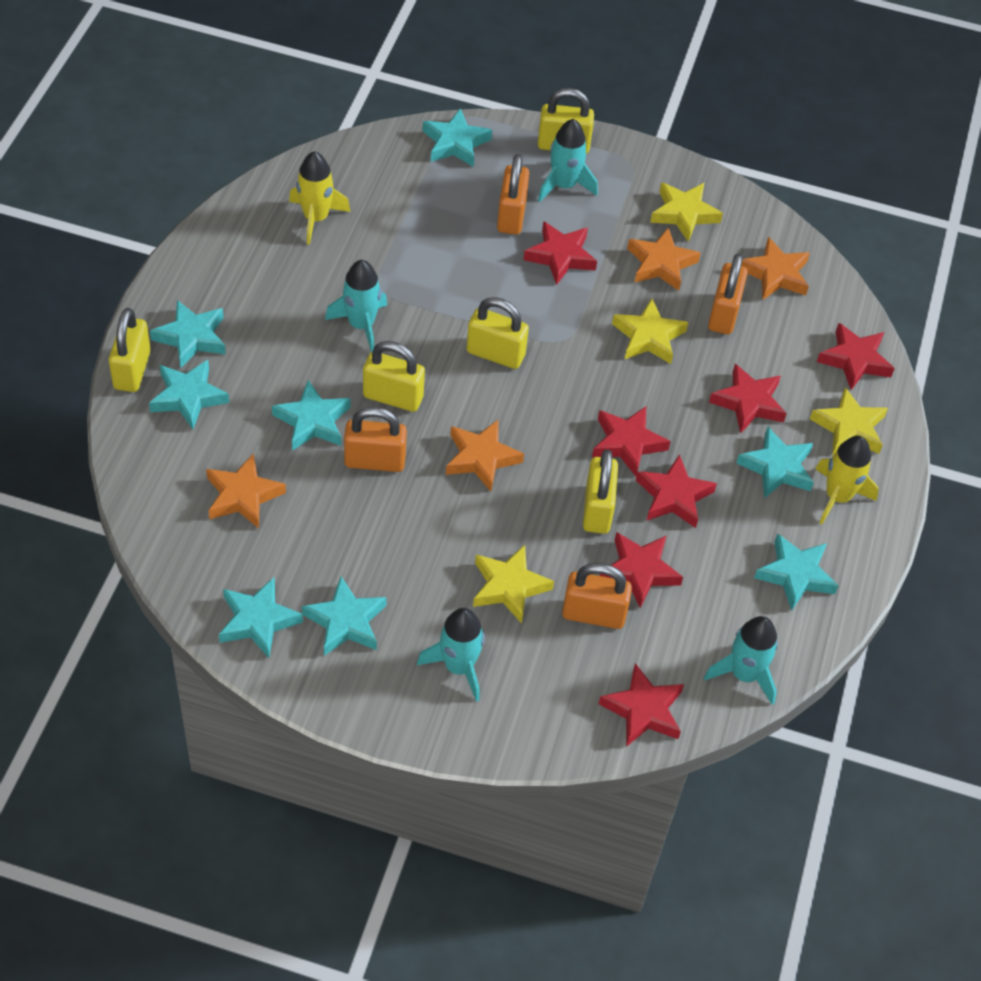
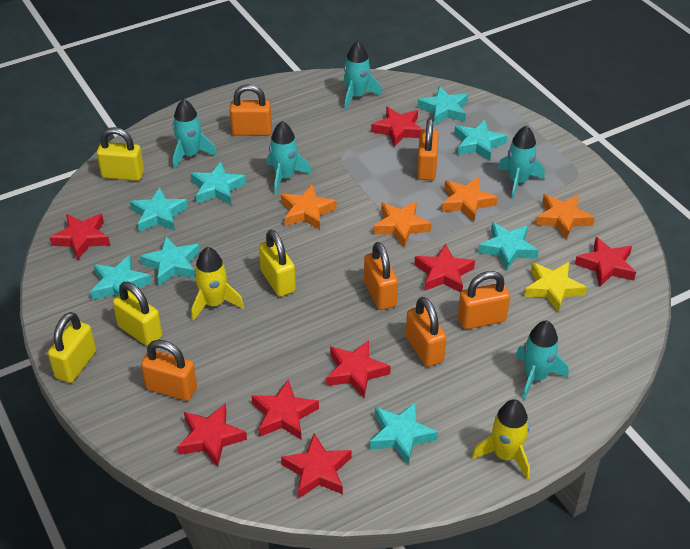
orange padlock: 4 -> 6
red star: 7 -> 8
turquoise rocket: 4 -> 5
yellow padlock: 5 -> 4
yellow star: 4 -> 1

